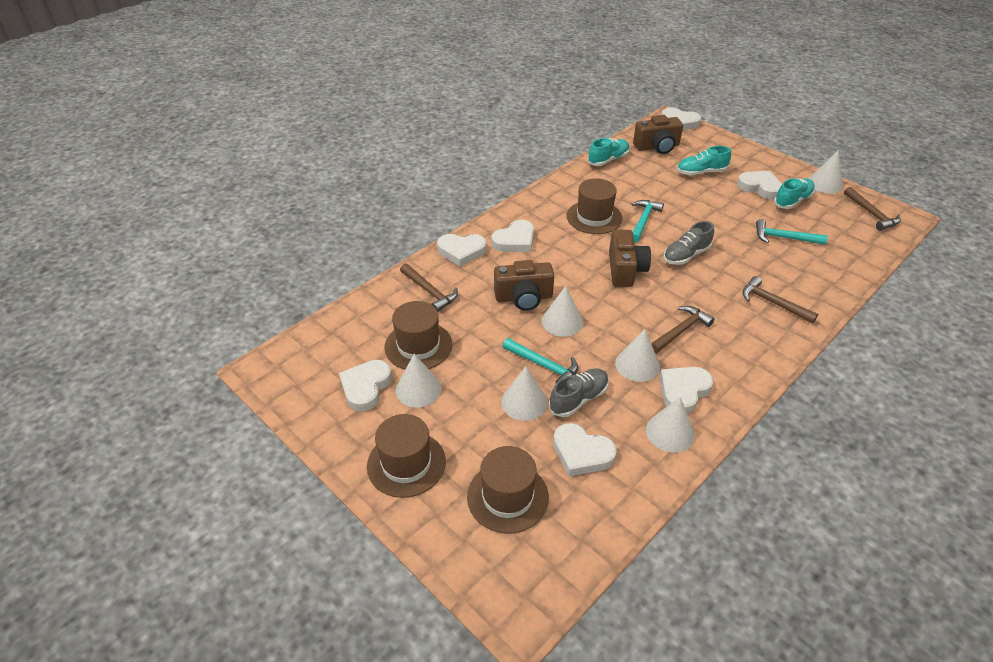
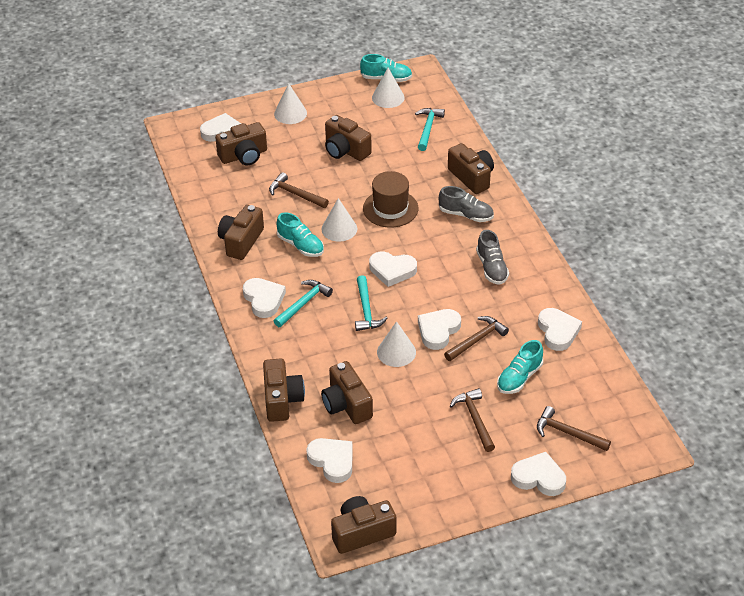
brown camera: 3 -> 7
brown hat: 4 -> 1
white cone: 6 -> 4

